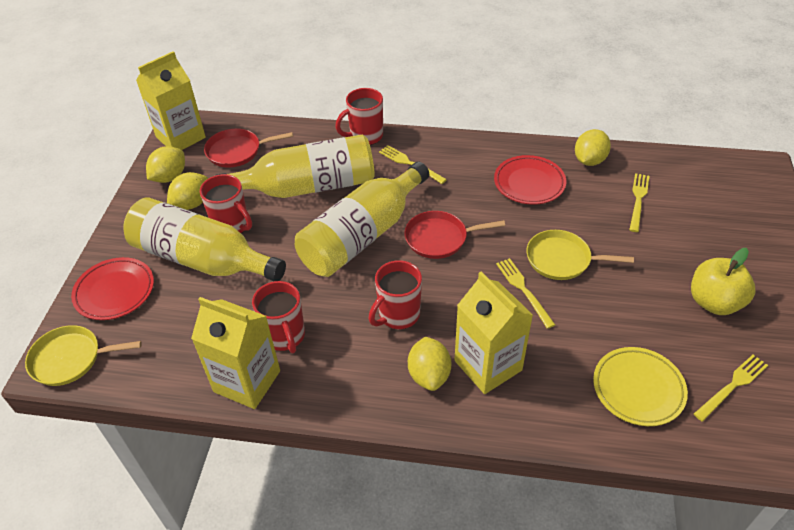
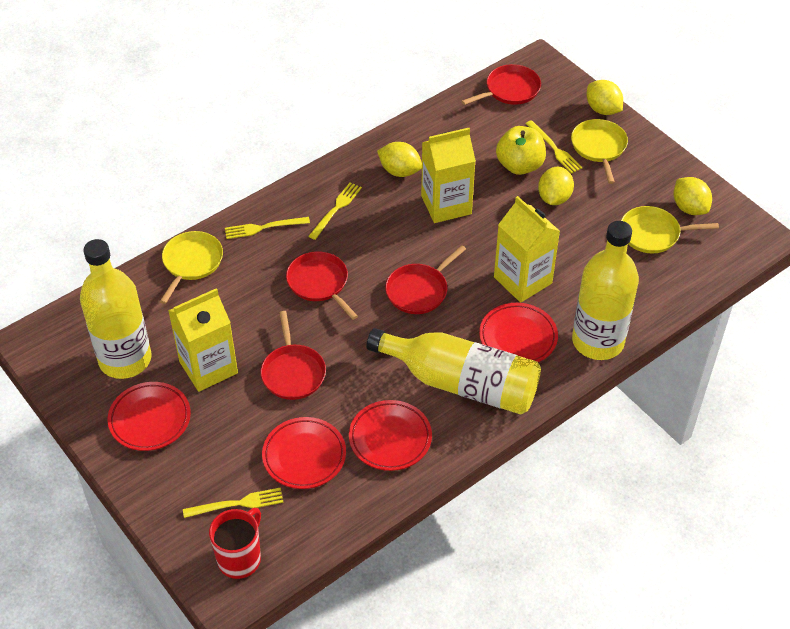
red mug: 4 -> 1
red pan: 2 -> 4
red plate: 2 -> 4
yellow pan: 2 -> 3
yellow plate: 1 -> 0

